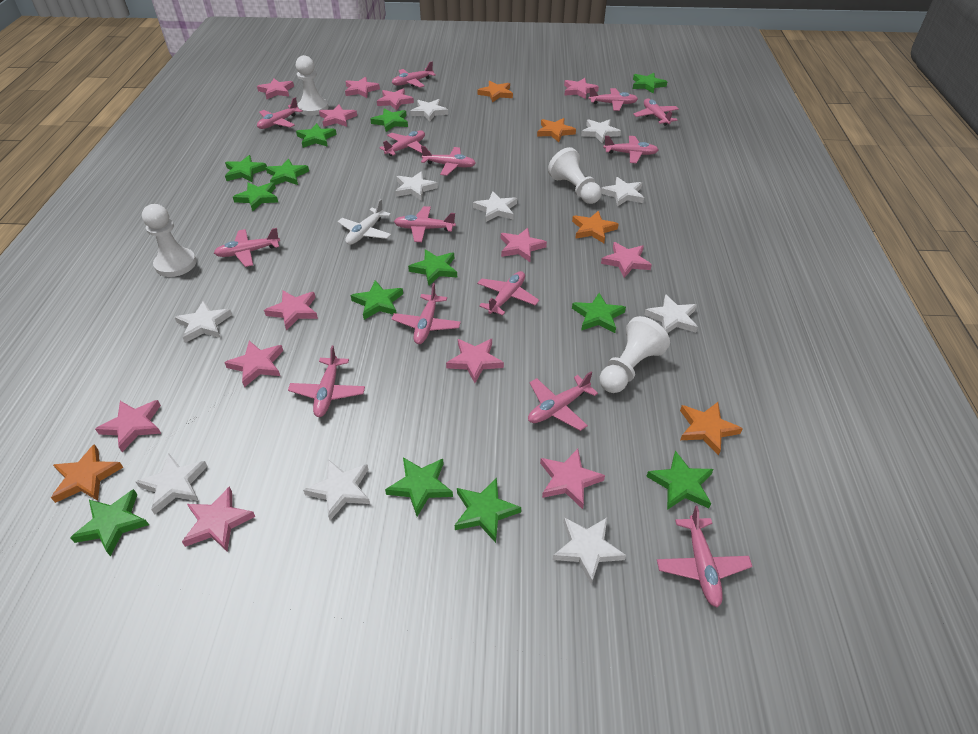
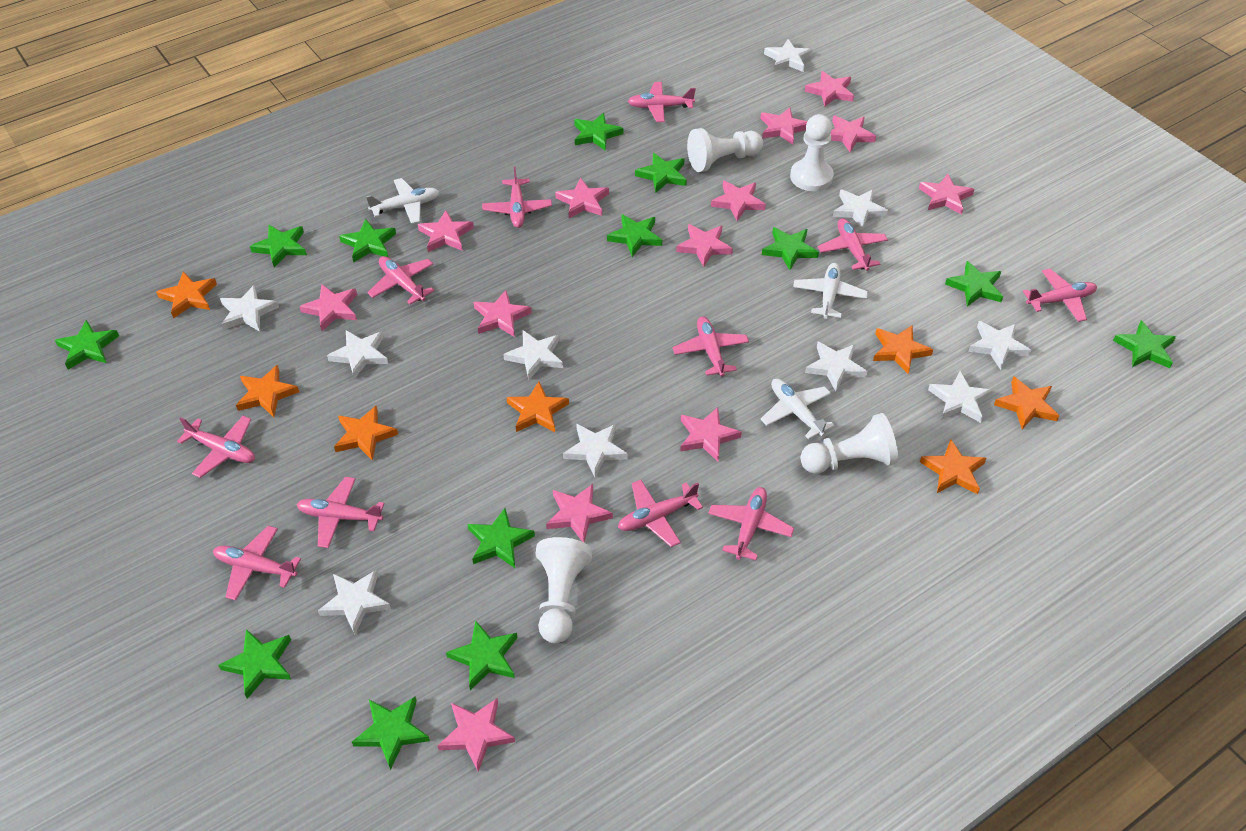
orange star: 5 -> 7
pink plane: 14 -> 11
white plane: 1 -> 3

